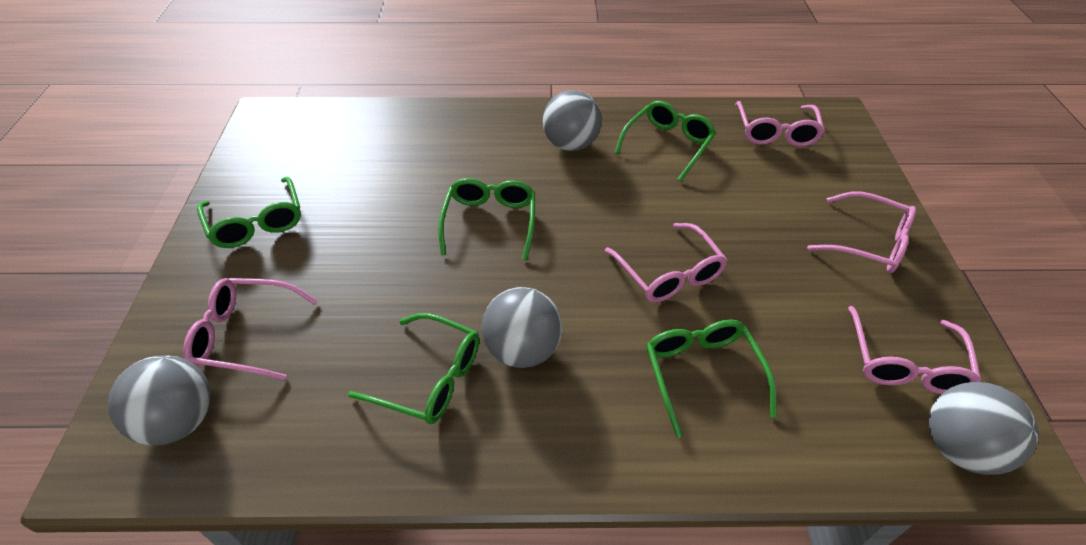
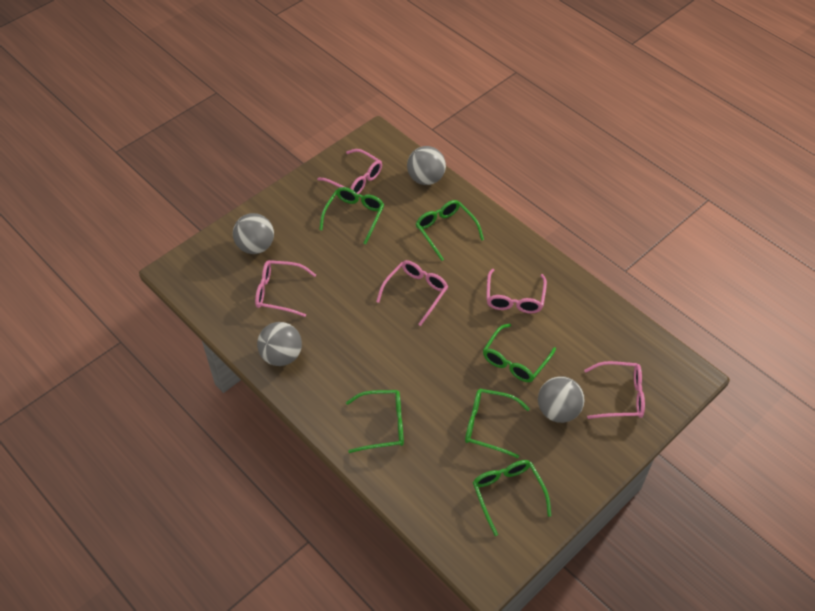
green glasses: 5 -> 6

